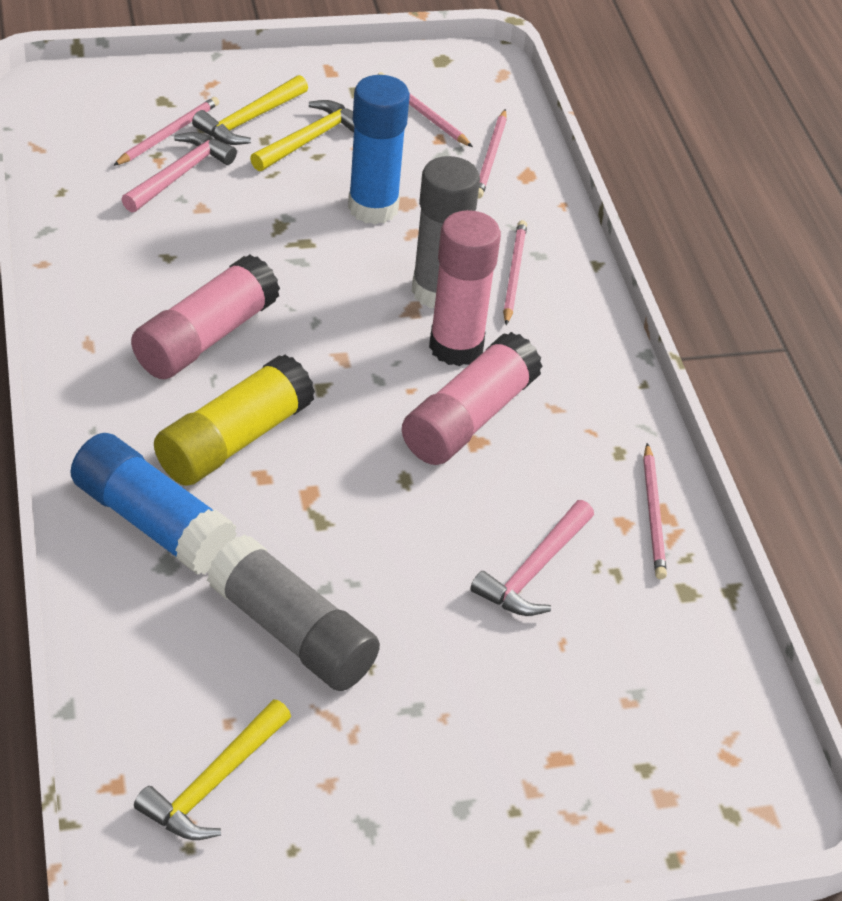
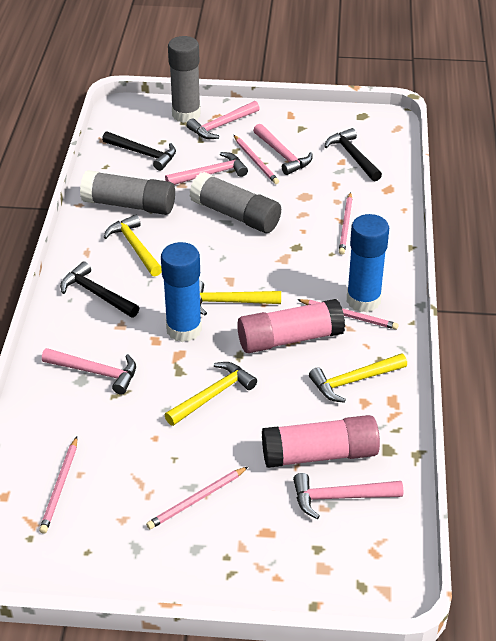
black hammer: 0 -> 3
grey glue stick: 2 -> 3
pink glue stick: 3 -> 2
pink hammer: 2 -> 5
yellow glue stick: 1 -> 0
yellow hammer: 3 -> 4

